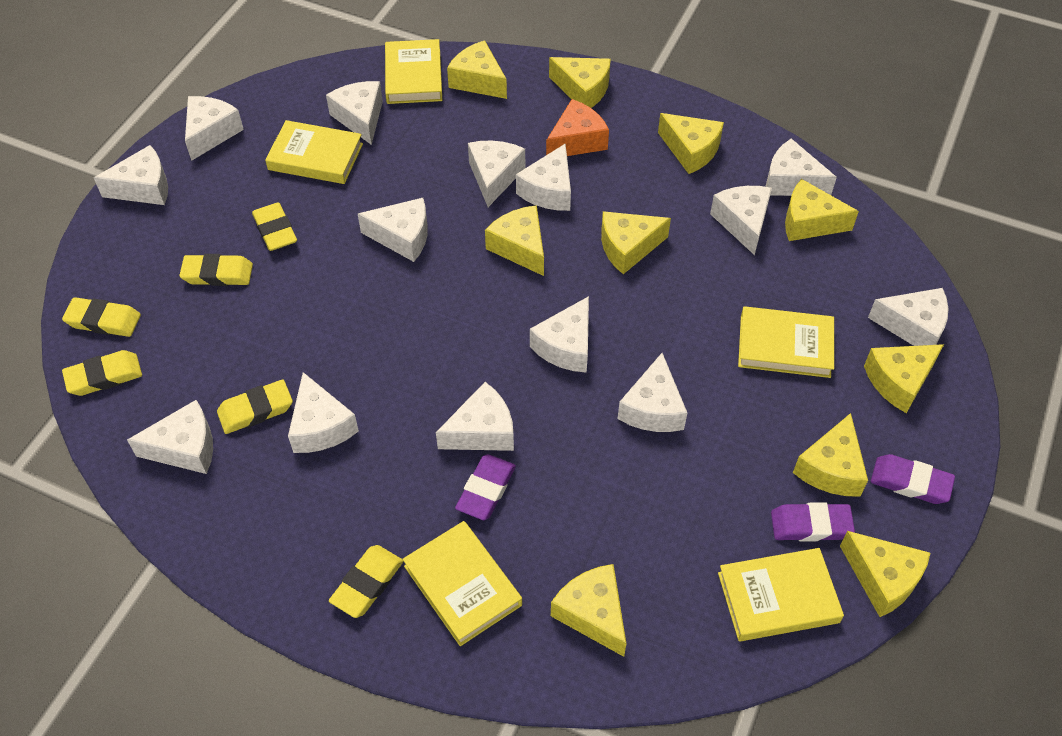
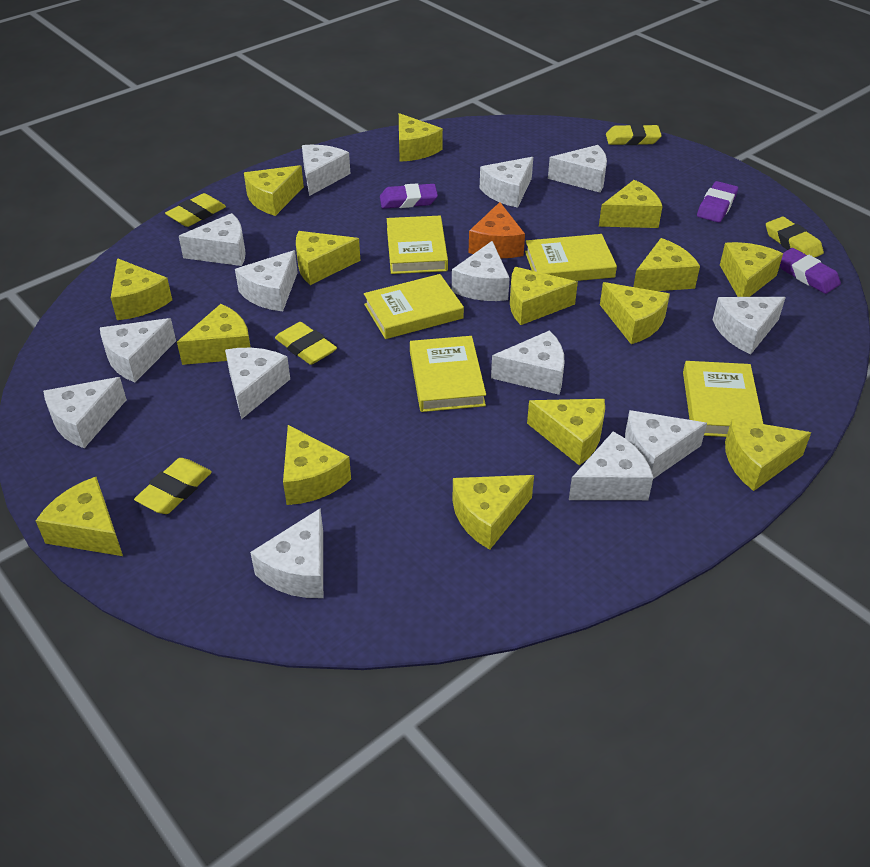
yellow cheese: 10 -> 15
yellow eraser: 6 -> 5

